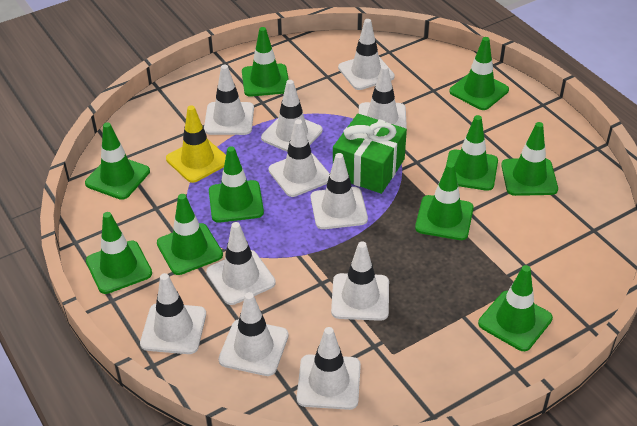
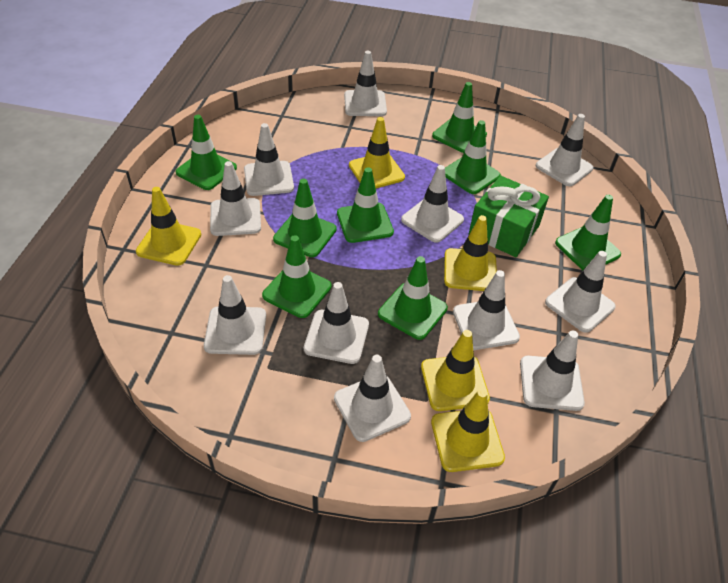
green traffic cone: 10 -> 8
yellow traffic cone: 1 -> 5

